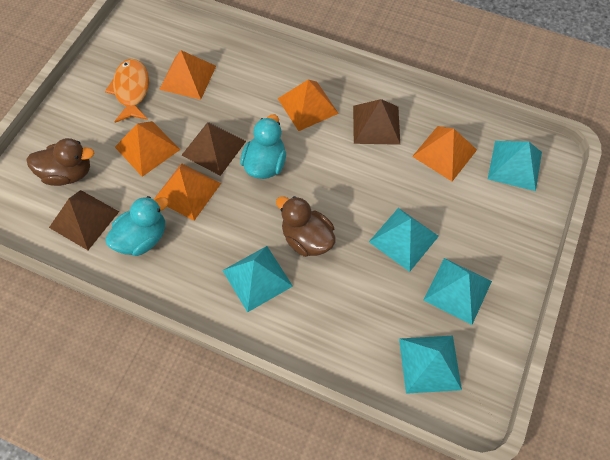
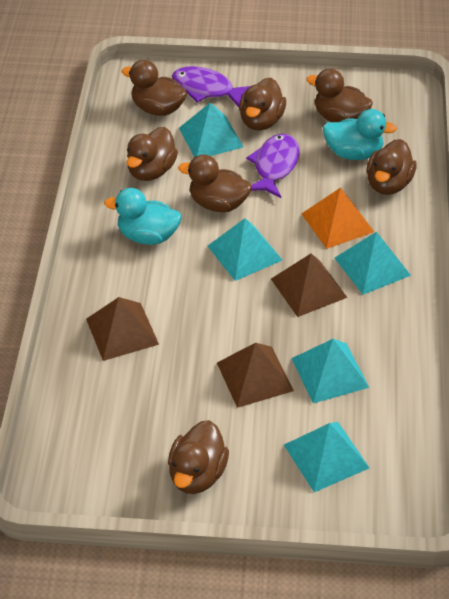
brown duck: 2 -> 7
orange fish: 1 -> 0
orange pyramid: 5 -> 1
purple fish: 0 -> 2

